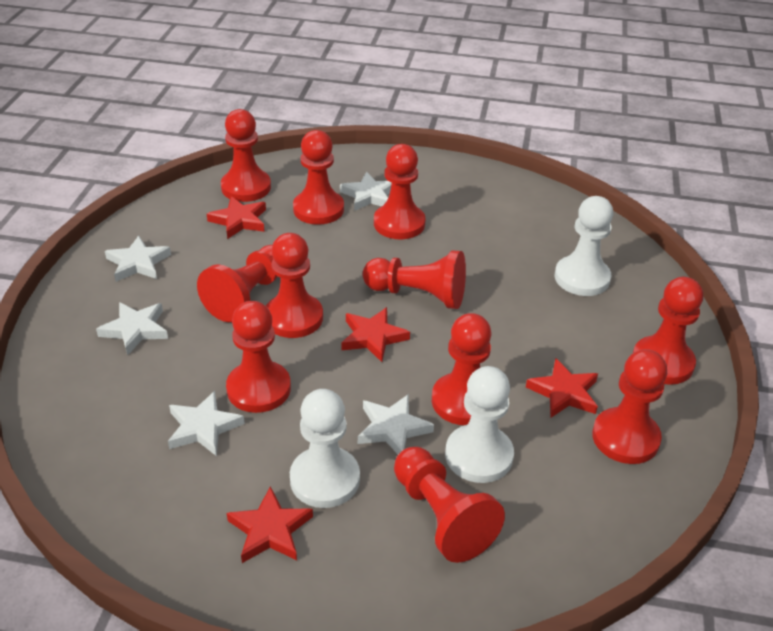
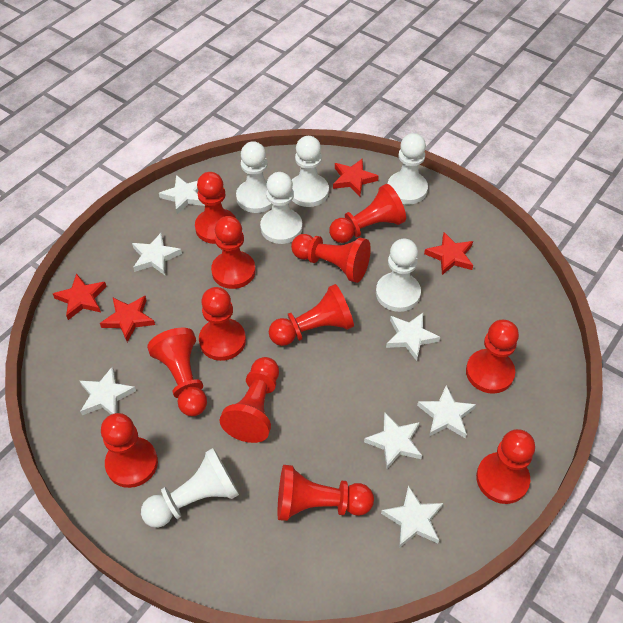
red pawn: 11 -> 12
white pawn: 3 -> 6
white star: 5 -> 7

